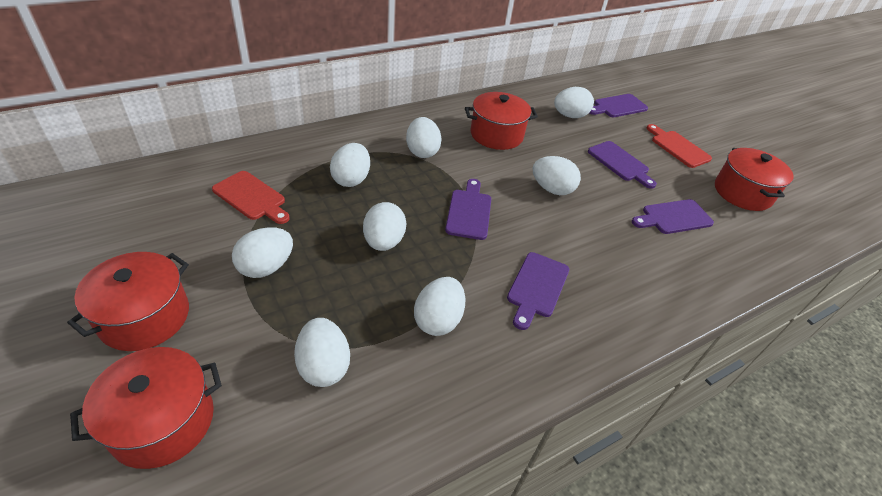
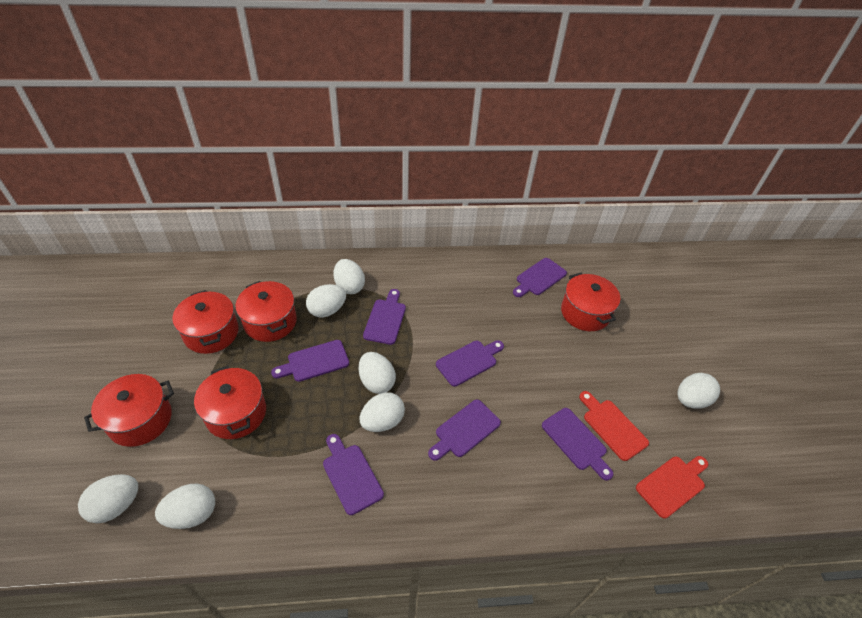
purple cutting board: 5 -> 7
red pot: 4 -> 5
white egg: 8 -> 7

